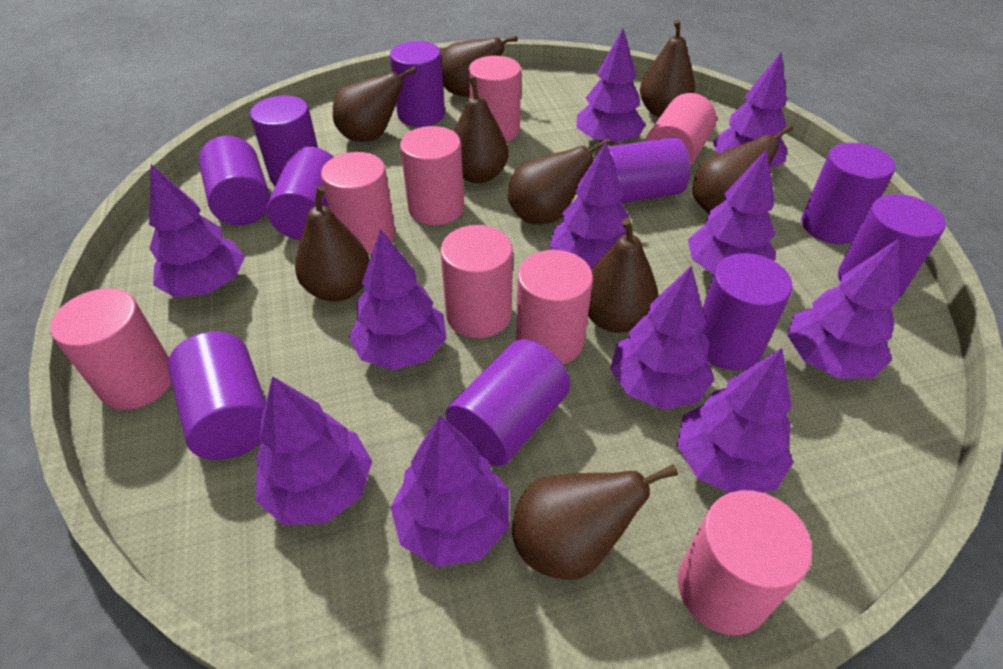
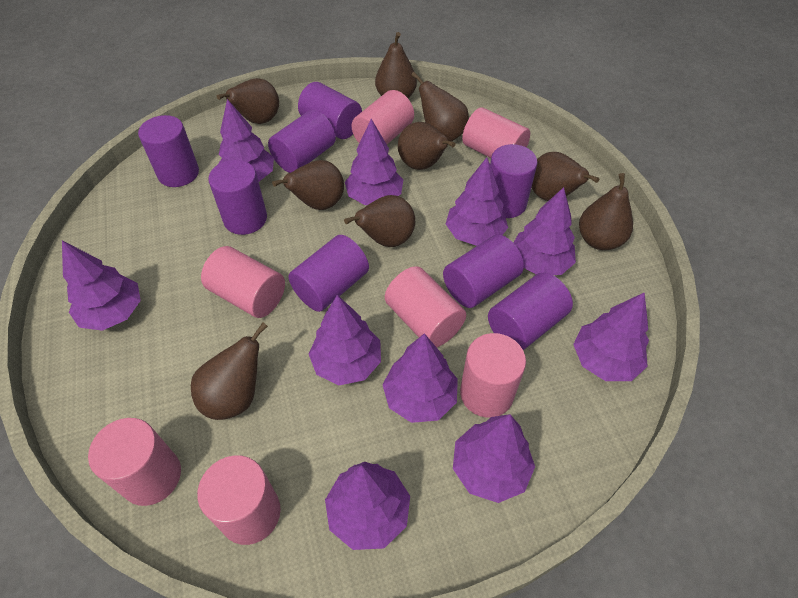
pink cylinder: 8 -> 7
purple cylinder: 10 -> 8
purple tree: 11 -> 10

